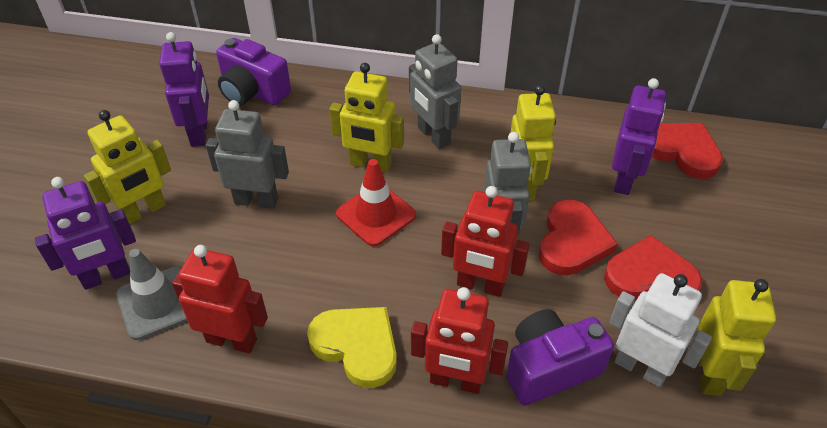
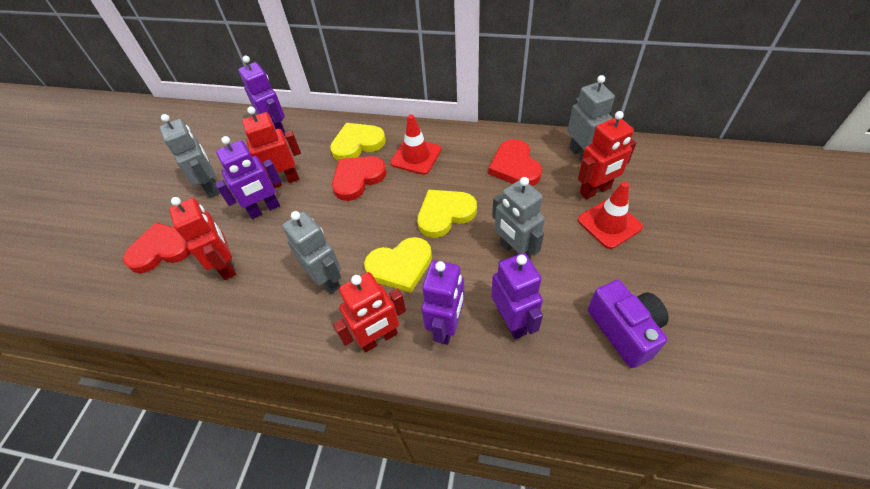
grey robot: 3 -> 4
grey traffic cone: 1 -> 0
purple camera: 2 -> 1
purple robot: 3 -> 4
red robot: 3 -> 4
red traffic cone: 1 -> 2
white robot: 1 -> 0
yellow heart: 1 -> 3
yellow robot: 4 -> 0

